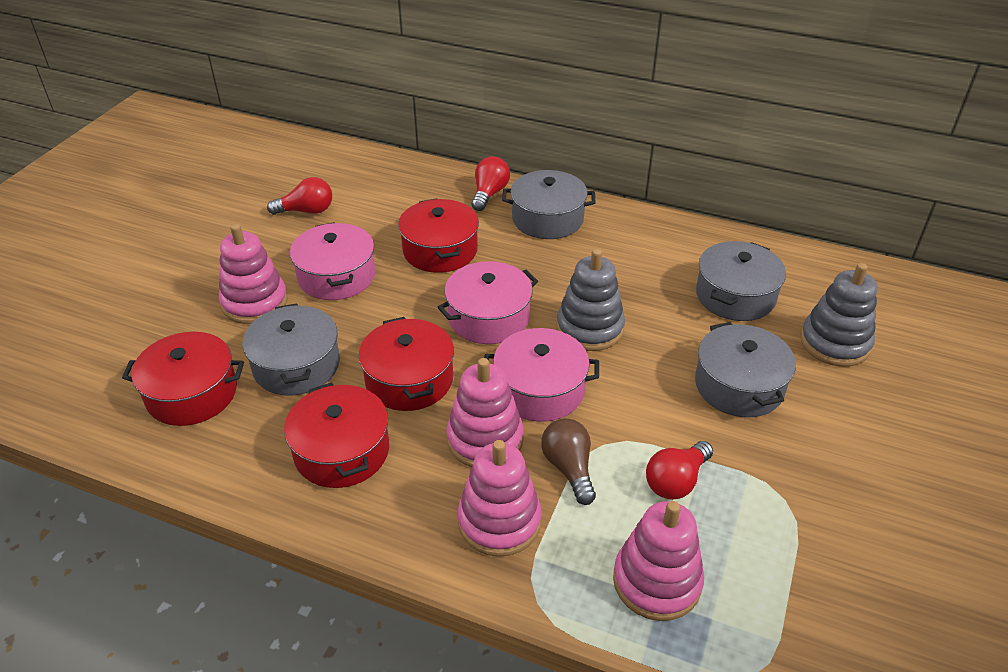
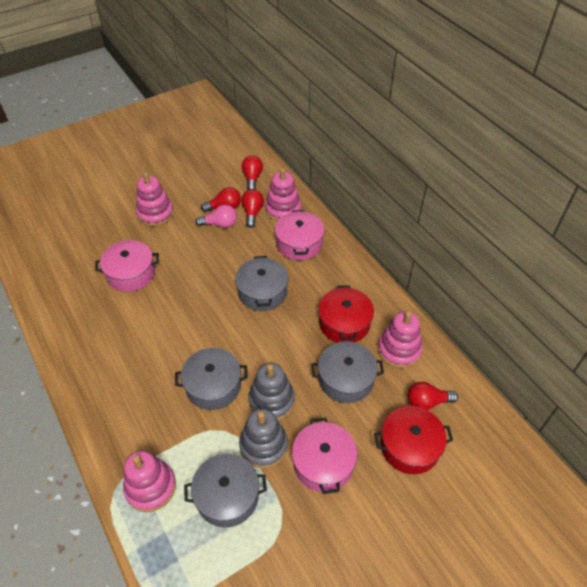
brown light bulb: 1 -> 0
pink light bulb: 0 -> 1
red light bulb: 3 -> 4
red pot: 4 -> 2

